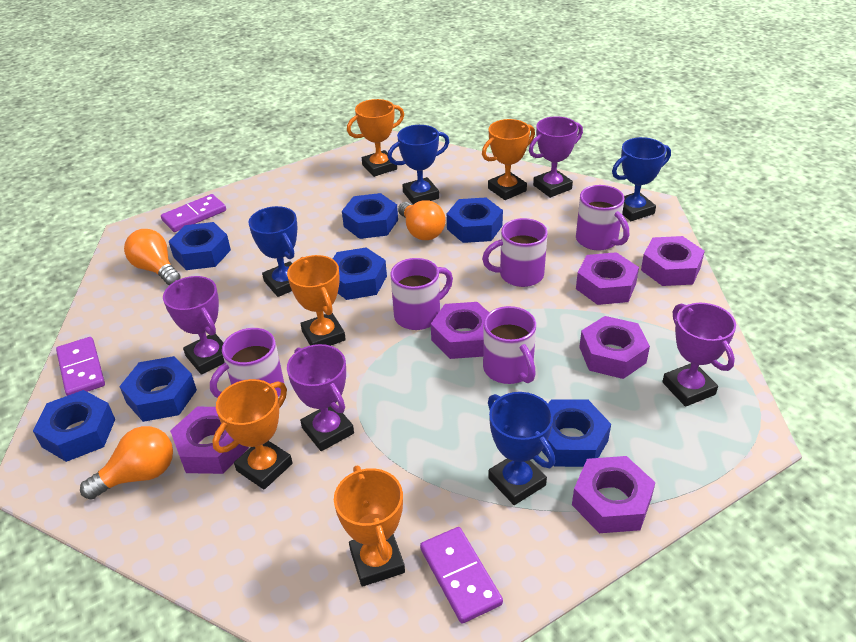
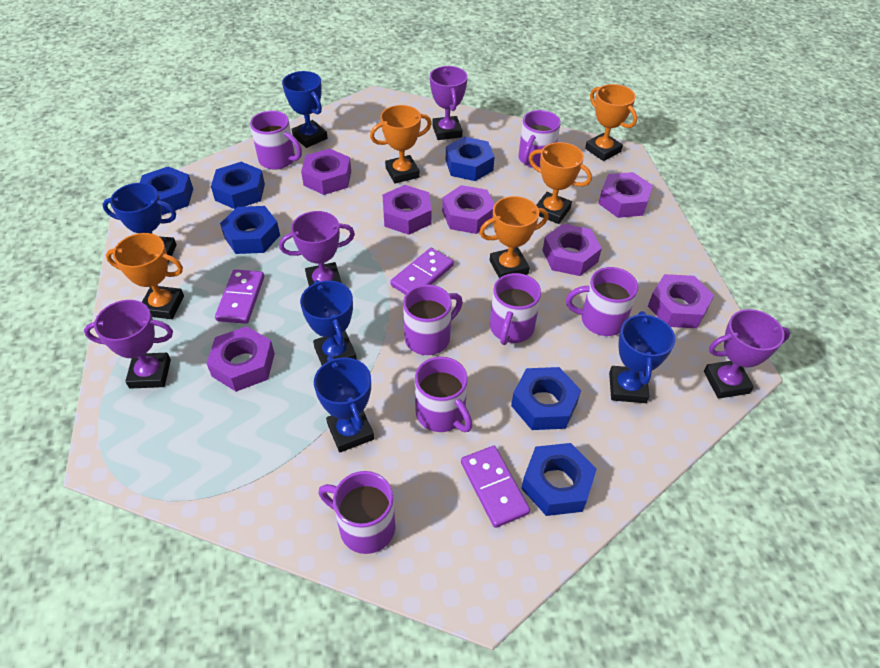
blue nut: 7 -> 6
blue trophy: 4 -> 5
orange light bulb: 3 -> 0
purple mug: 5 -> 7
purple nut: 6 -> 7

